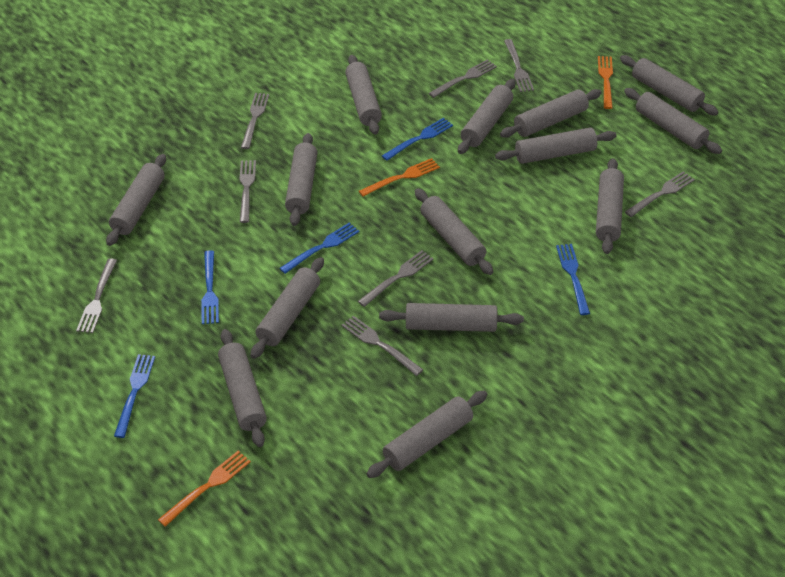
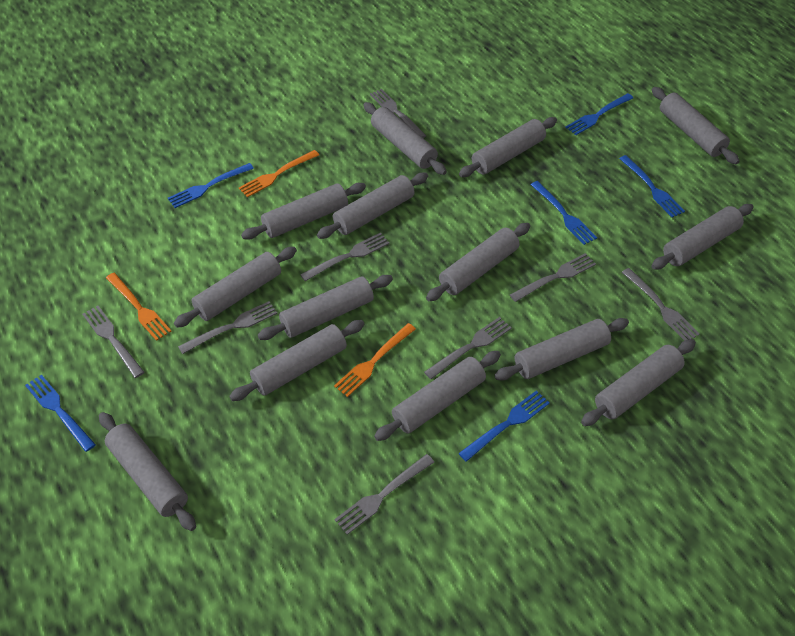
blue fork: 5 -> 6

